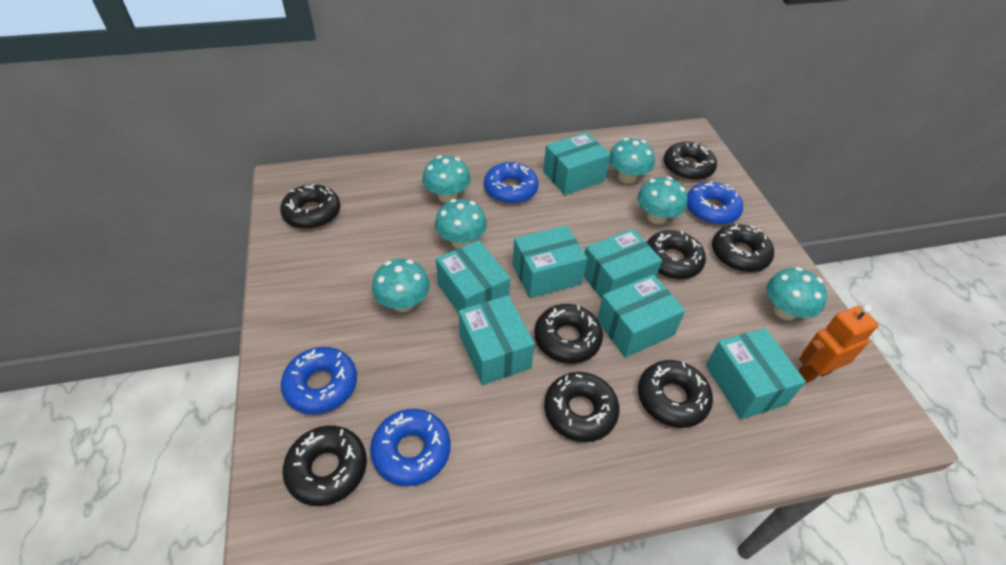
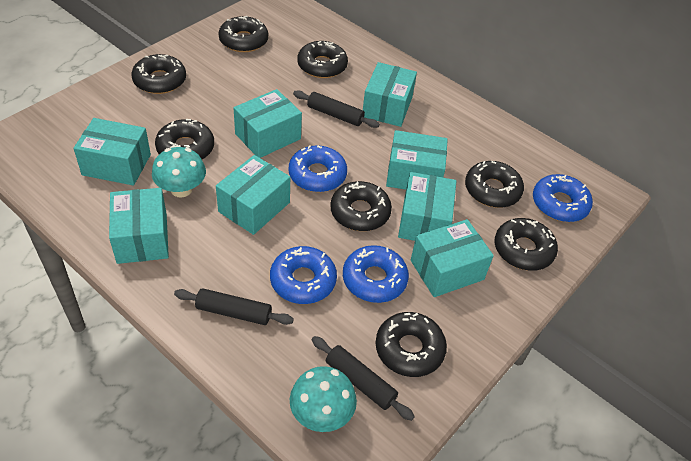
black rolling pin: 0 -> 3
orange robot: 1 -> 0
turquoise box: 7 -> 8
turquoise mushroom: 6 -> 2

